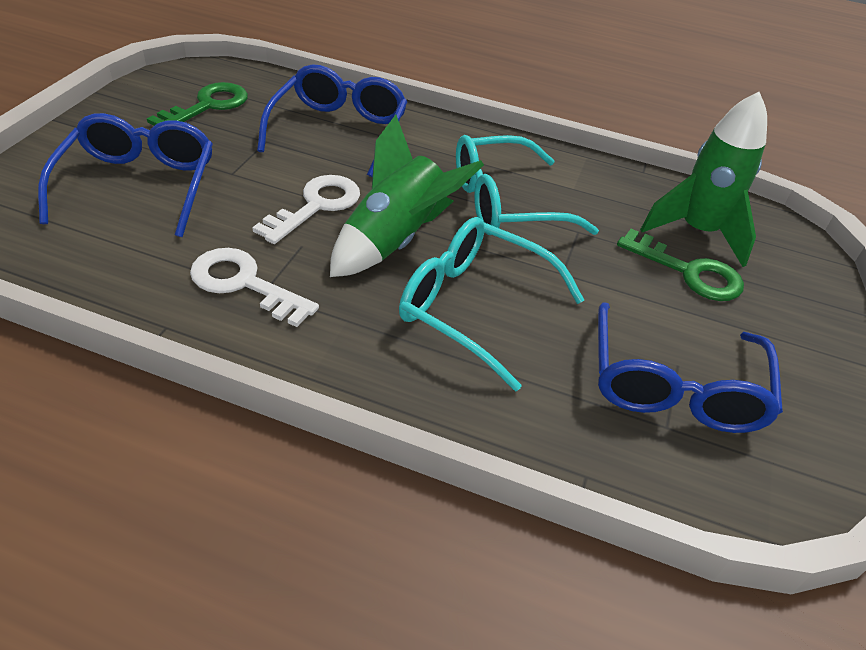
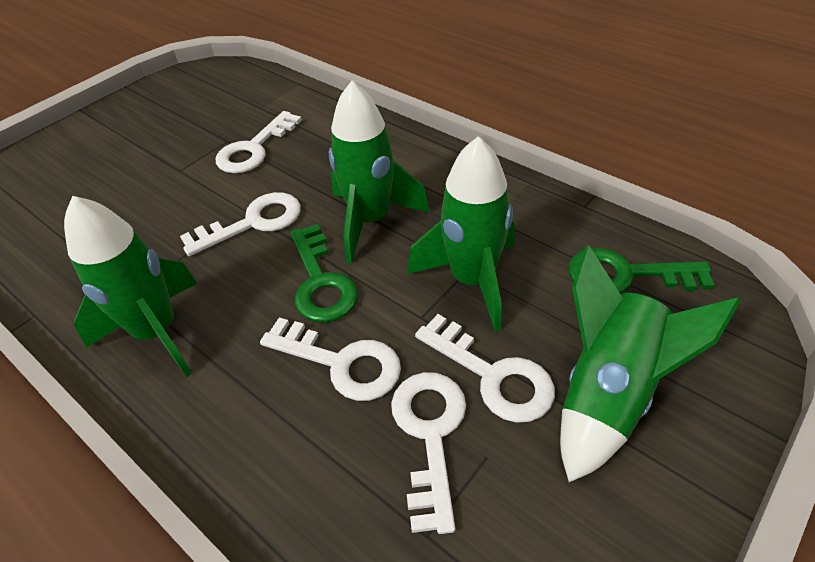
blue glasses: 3 -> 0
green rocket: 2 -> 4
turquoise glasses: 2 -> 0
white key: 2 -> 5

